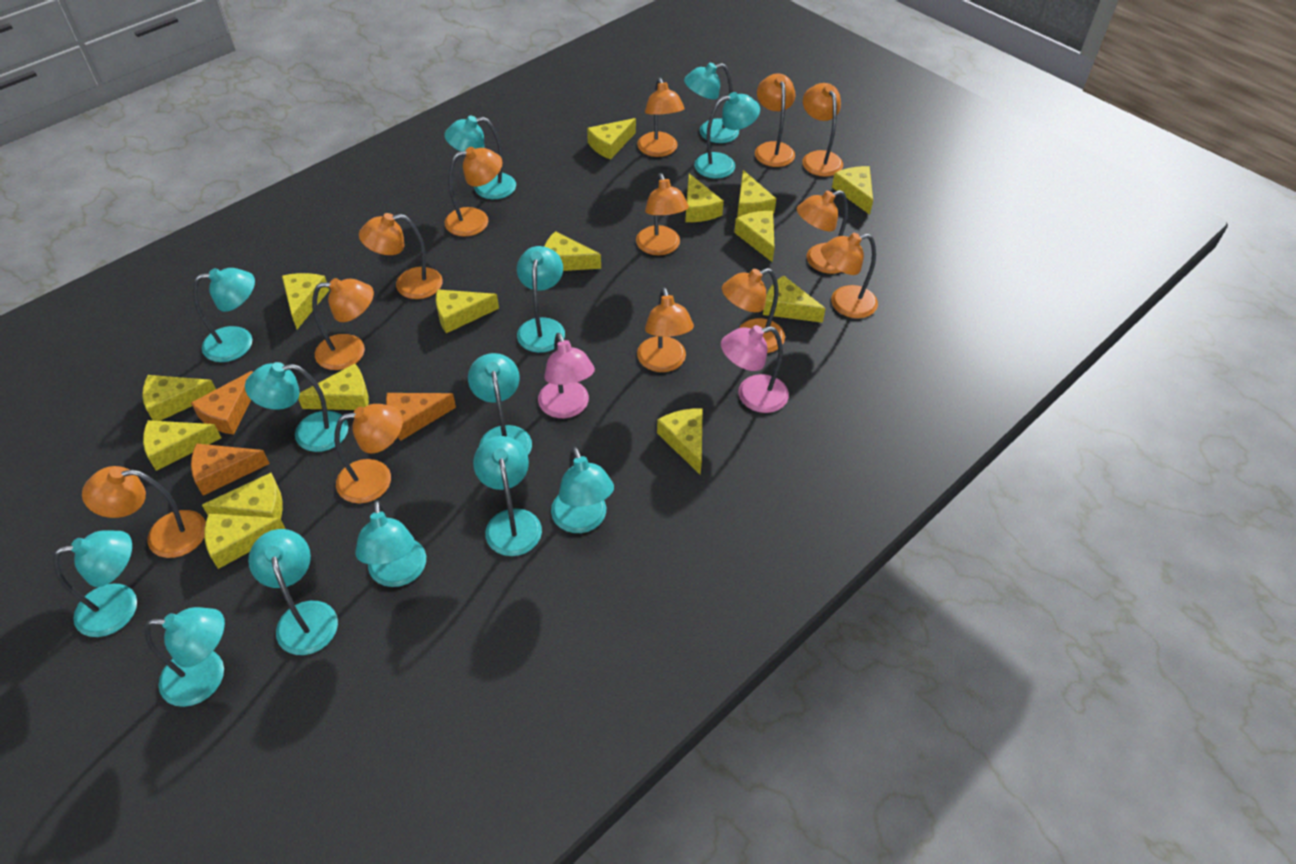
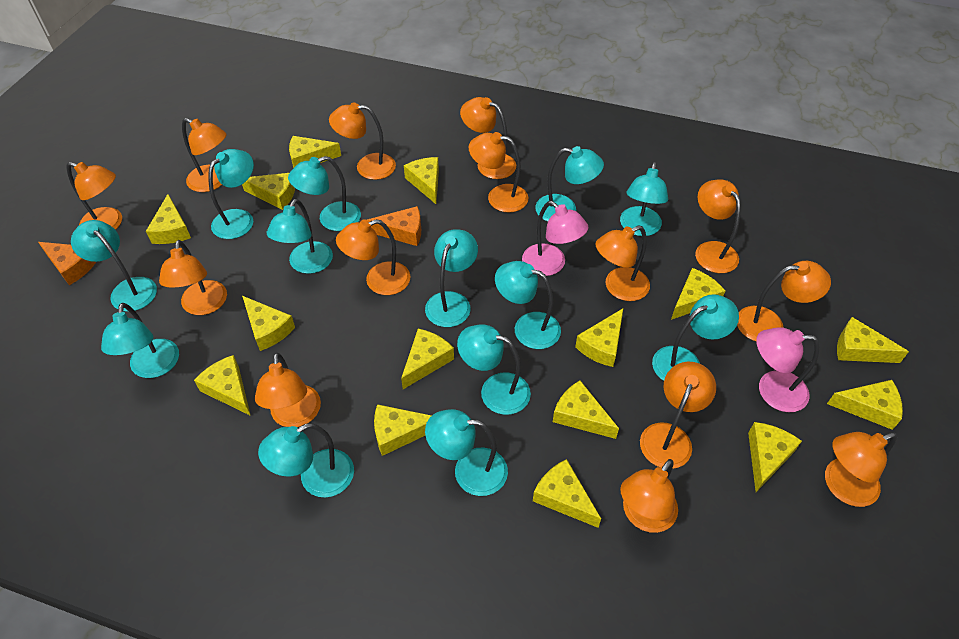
orange cheese: 3 -> 2
orange lamp: 13 -> 14

